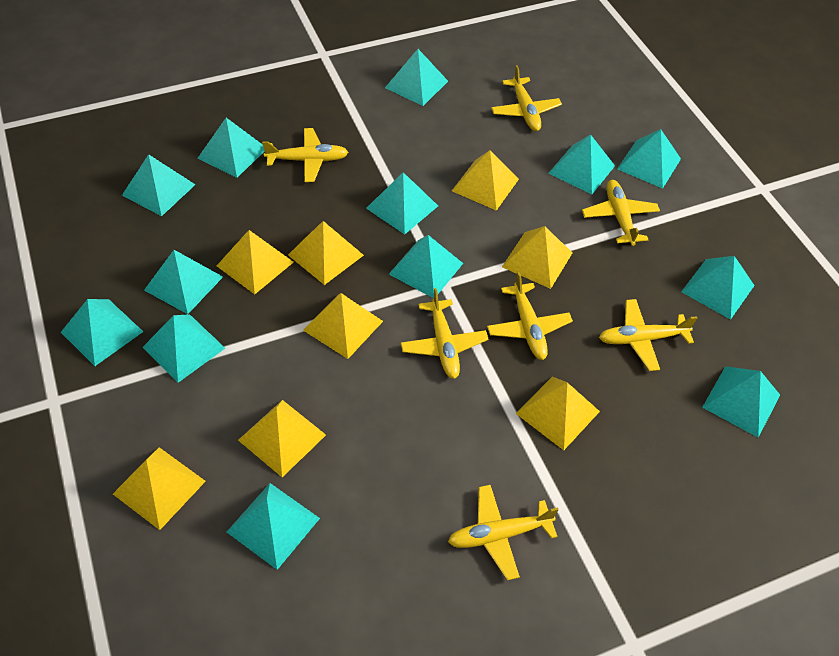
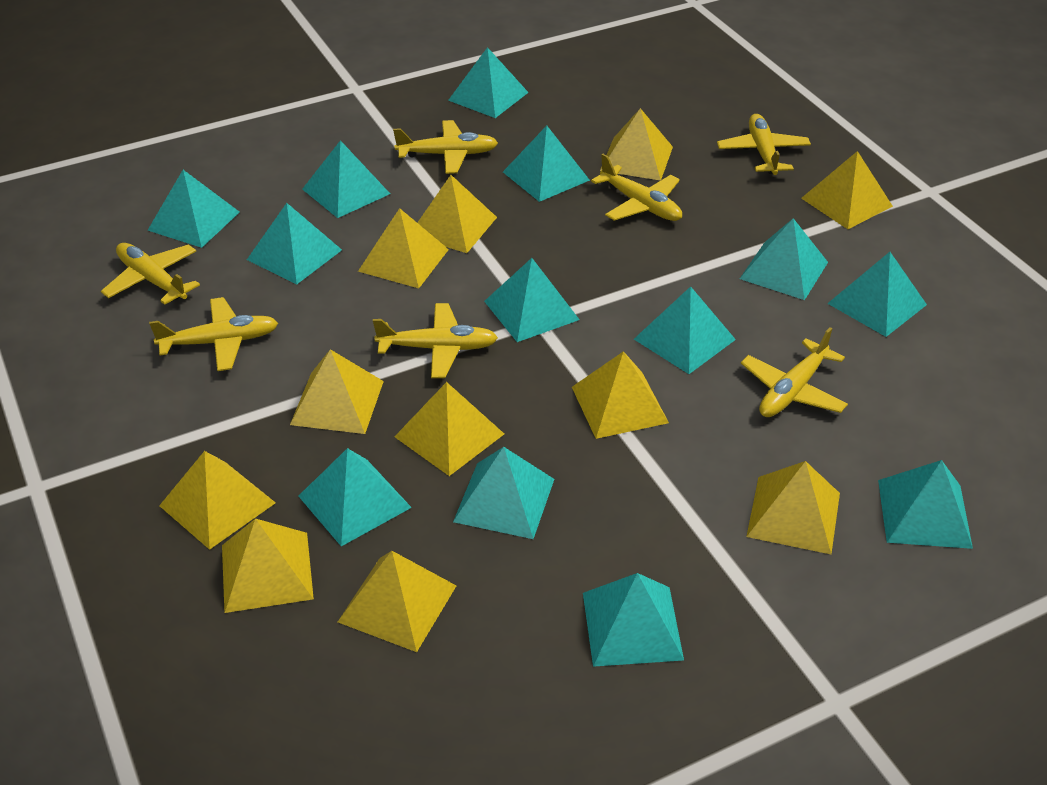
yellow pyramid: 8 -> 11

